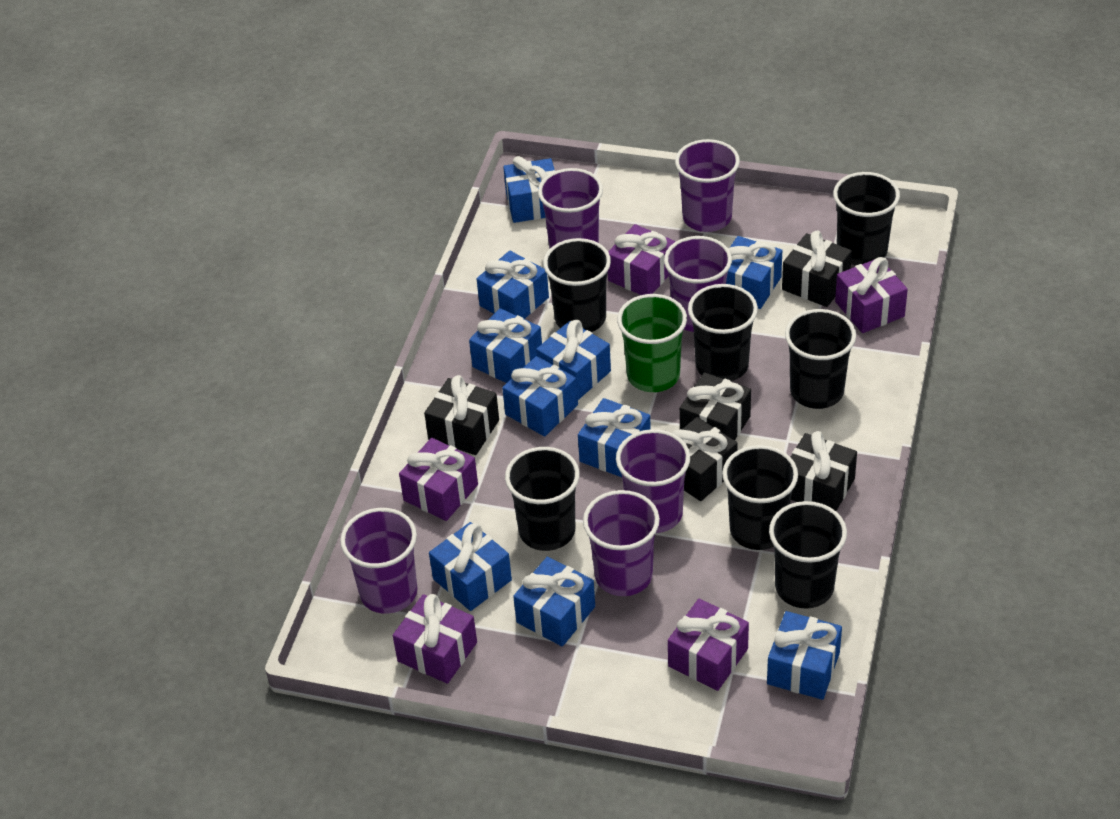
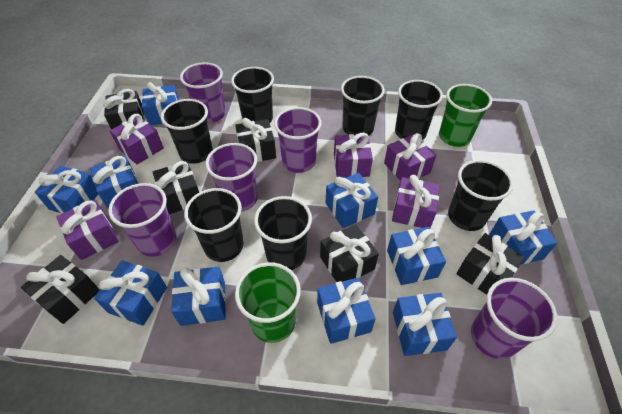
black gift: 5 -> 6
green cup: 1 -> 2
purple cup: 6 -> 5

